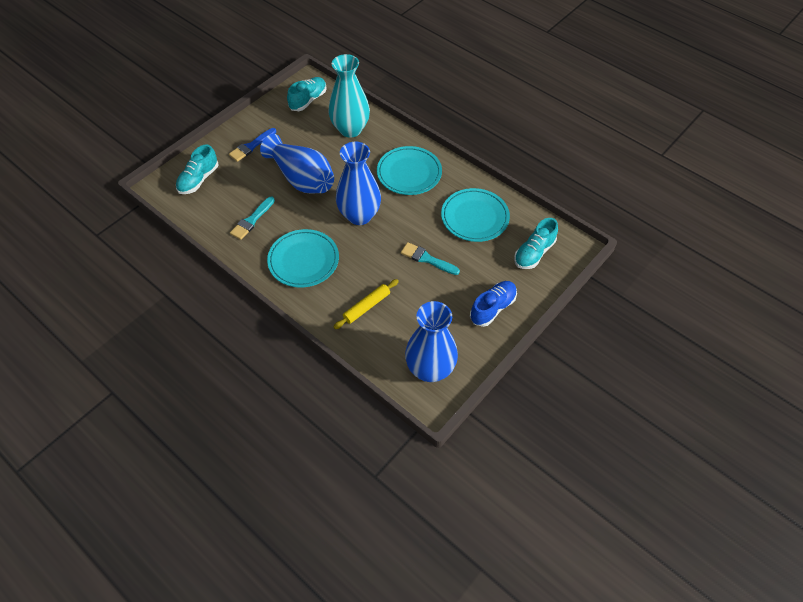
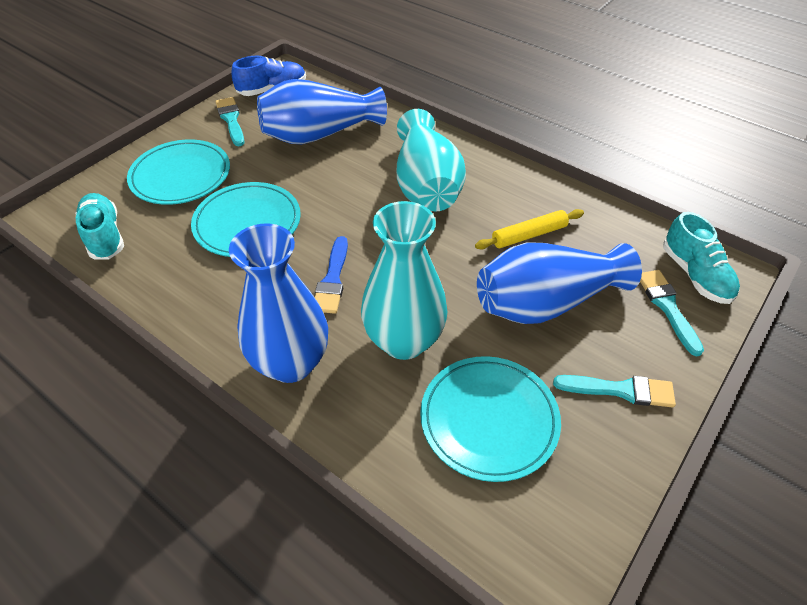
turquoise brush: 2 -> 3
turquoise shoe: 3 -> 2
turquoise vase: 1 -> 2

